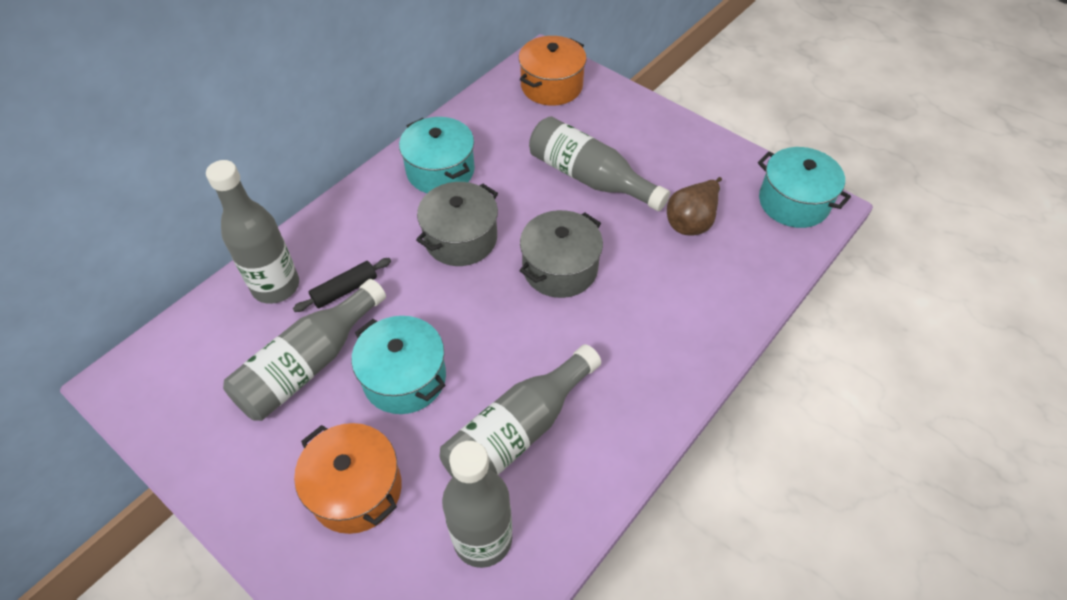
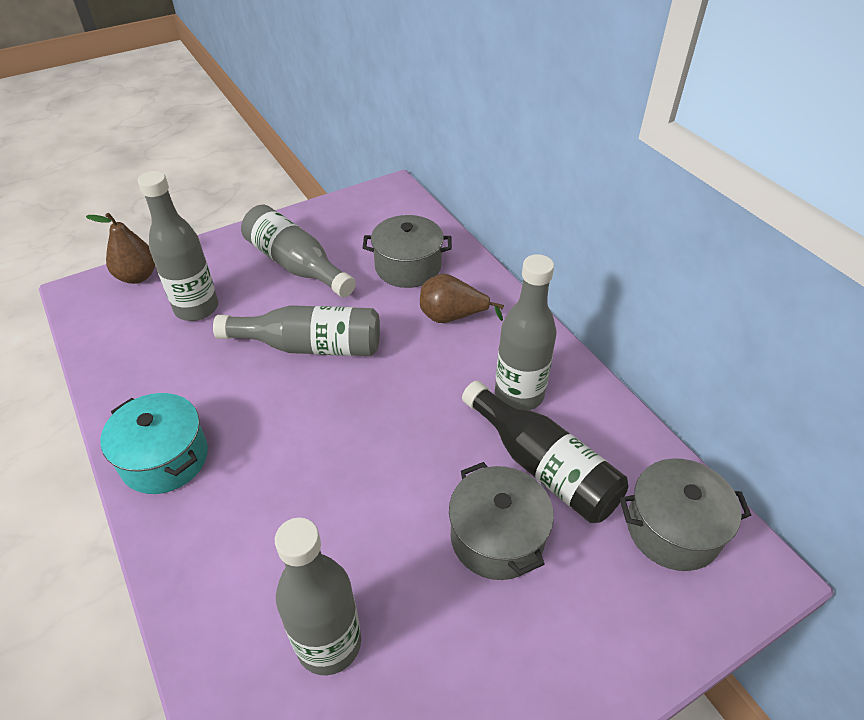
black bottle: 0 -> 1
black rolling pin: 1 -> 0
brown pear: 1 -> 2
grey pot: 2 -> 3
orange pot: 2 -> 0
turquoise pot: 3 -> 1

